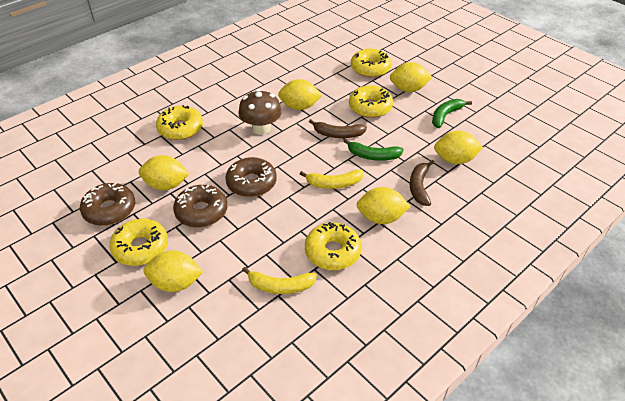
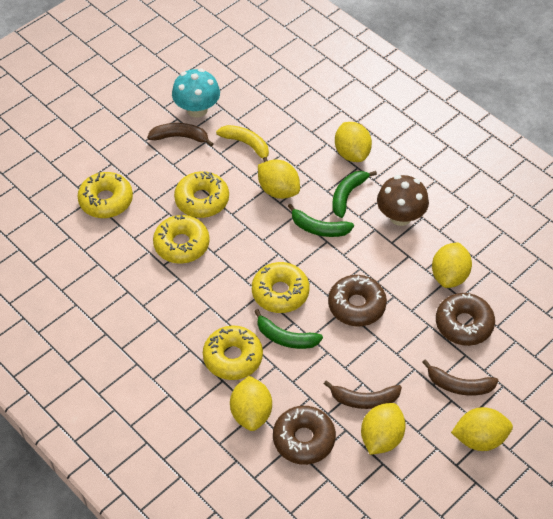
brown banana: 2 -> 3
green banana: 2 -> 3
turquoise mushroom: 0 -> 1
yellow banana: 2 -> 1

